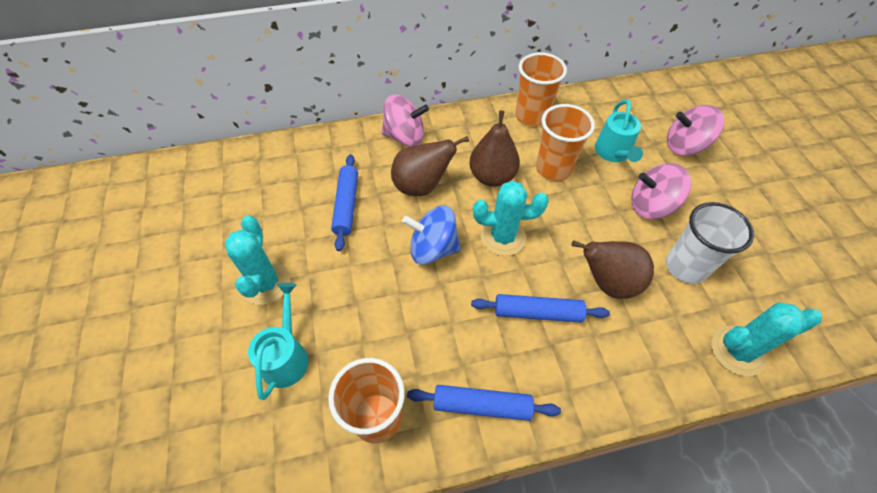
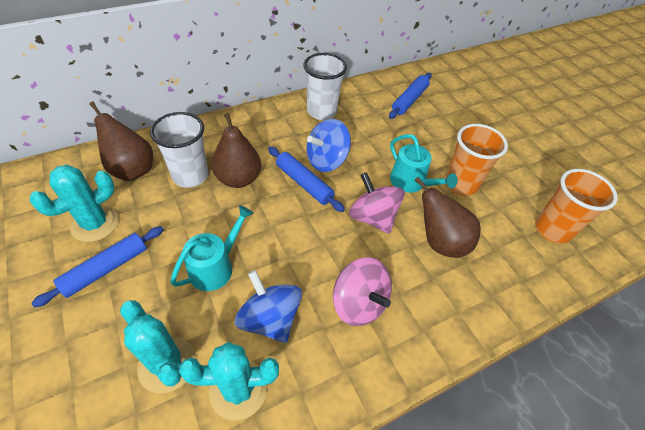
blue spinning top: 1 -> 2
orange cup: 3 -> 2
pink spinning top: 3 -> 2
white cup: 1 -> 2

